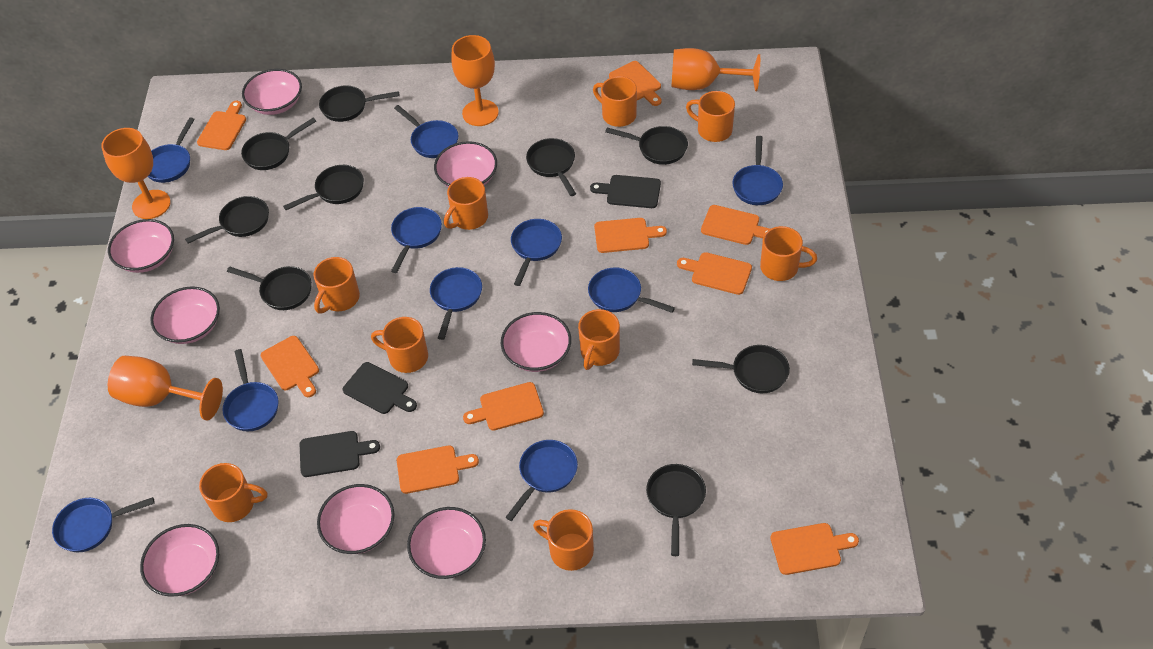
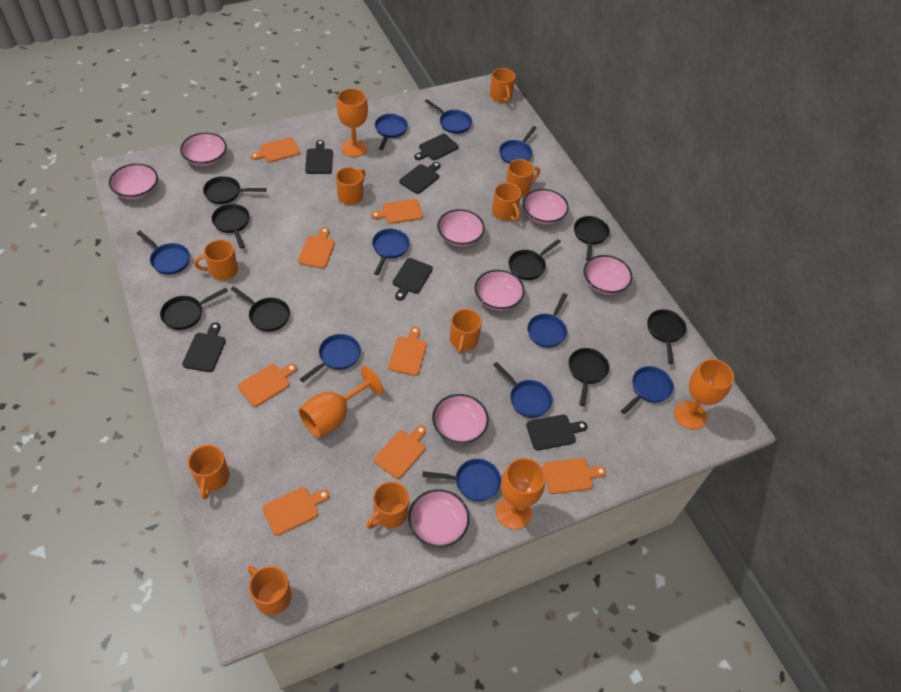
black cutting board: 3 -> 6
black pan: 9 -> 8
orange cutting board: 9 -> 8

